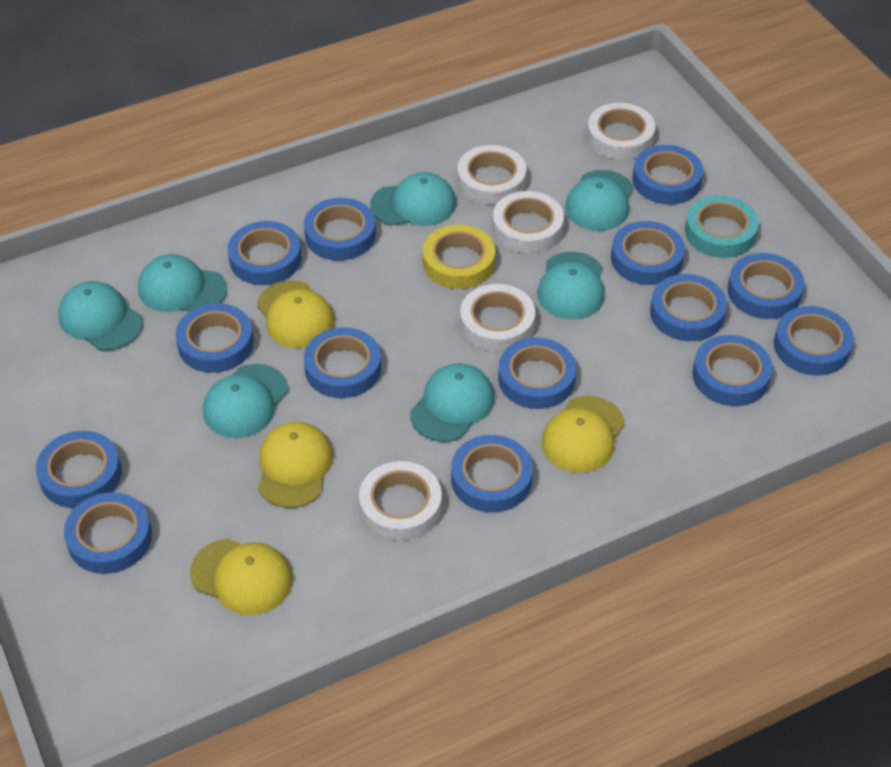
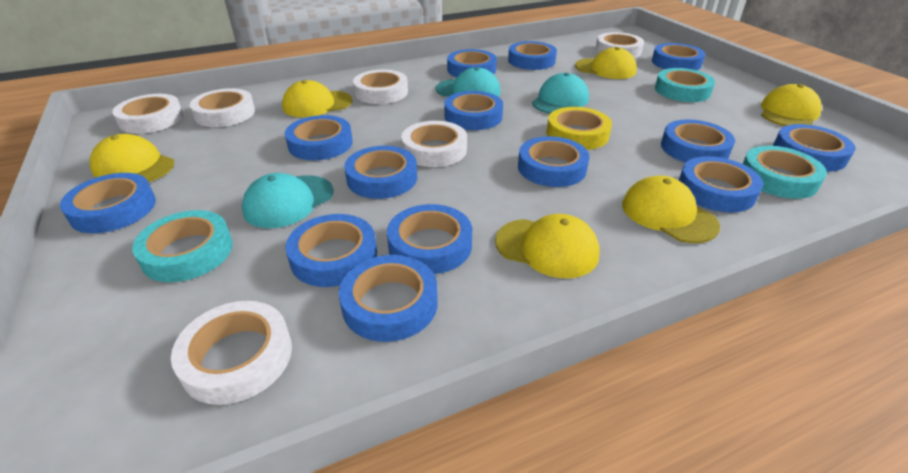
turquoise cap: 7 -> 3
turquoise tape: 1 -> 3
white tape: 5 -> 6
yellow cap: 4 -> 6

